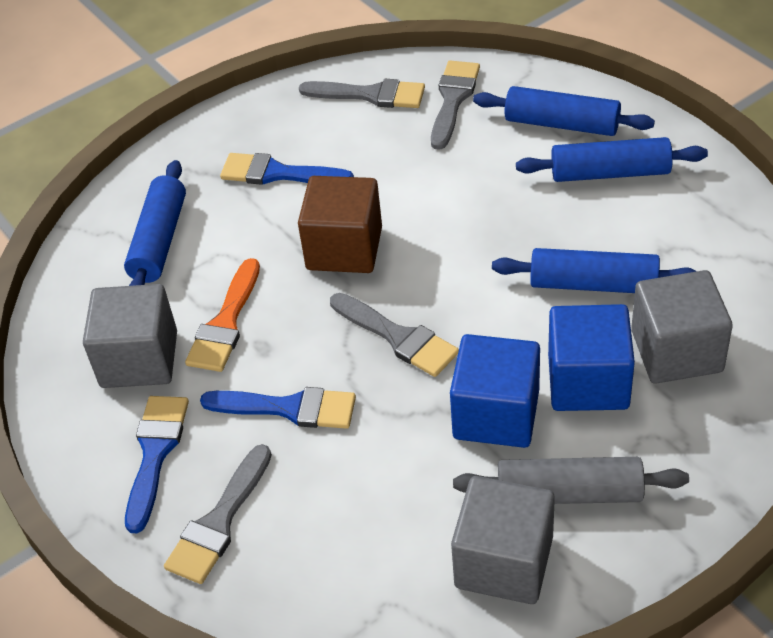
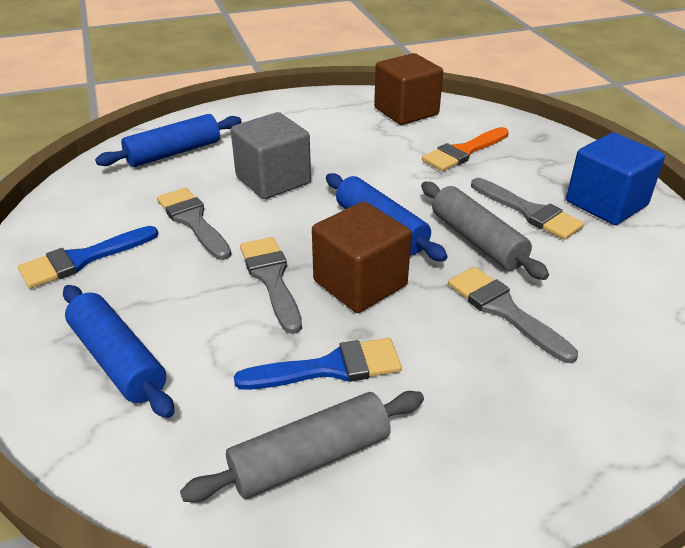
blue brush: 3 -> 2
blue cube: 2 -> 1
blue rolling pin: 4 -> 3
brown cube: 1 -> 2
grey cube: 3 -> 1
grey rolling pin: 1 -> 2

